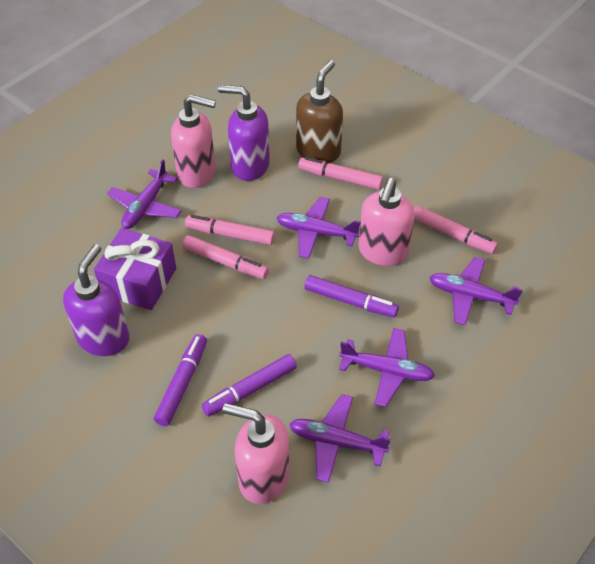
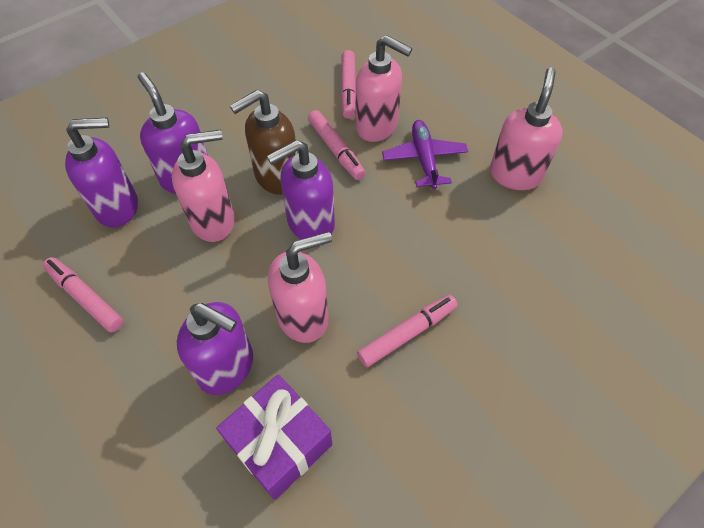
pink soap dispenser: 3 -> 4
purple marker: 3 -> 0
purple plane: 5 -> 1
purple soap dispenser: 2 -> 4

